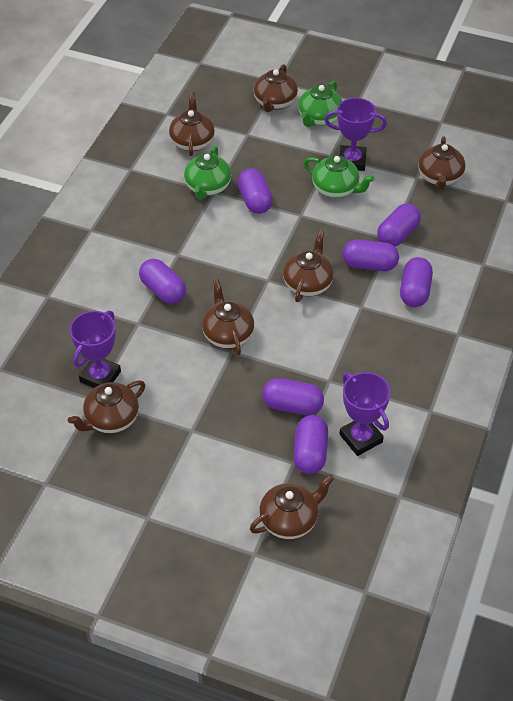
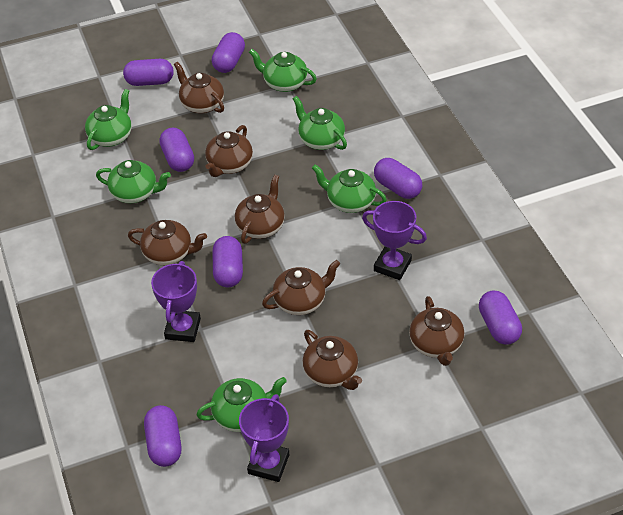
green teapot: 3 -> 6

